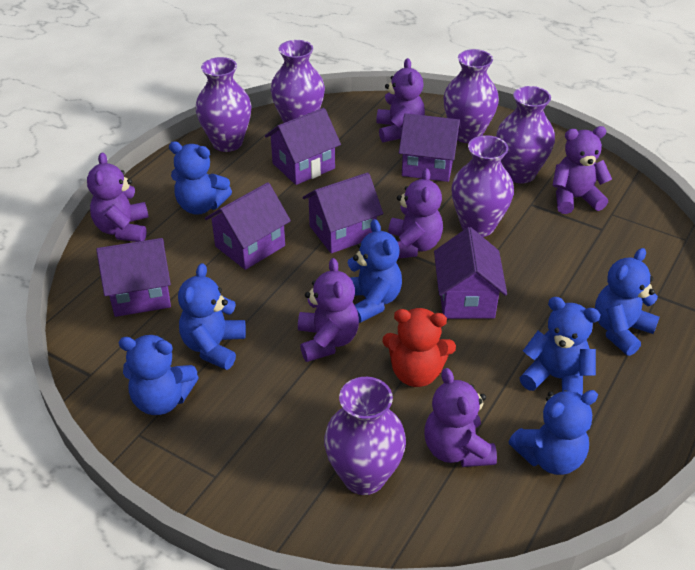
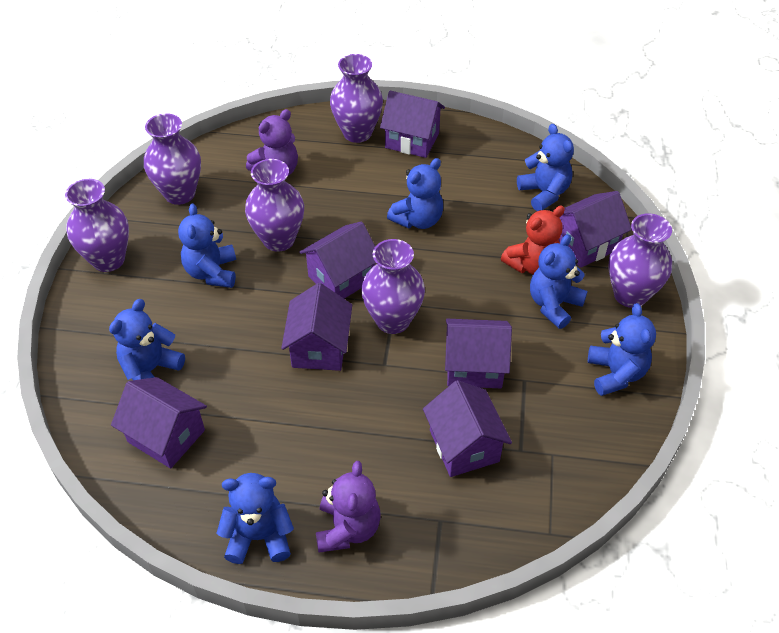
purple house: 6 -> 7
purple teddy bear: 6 -> 2

